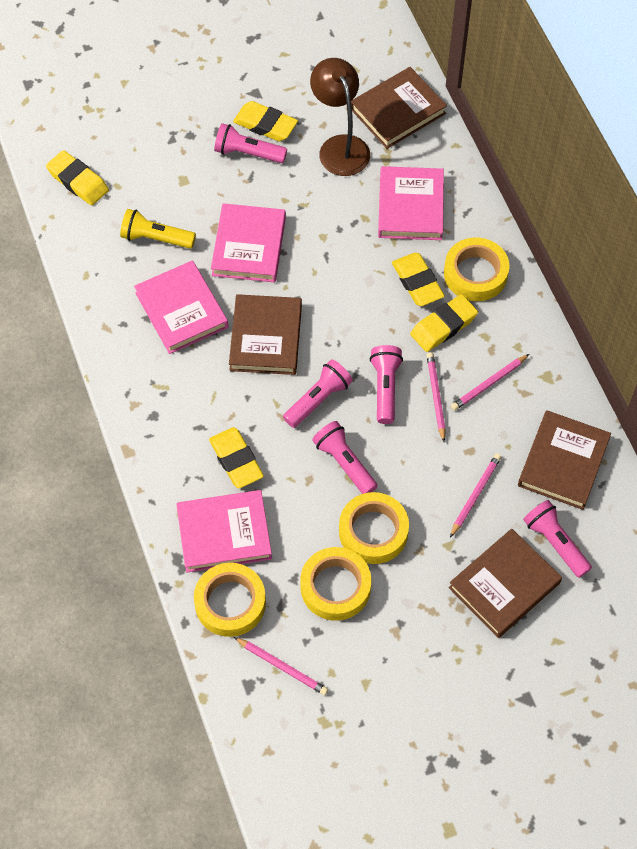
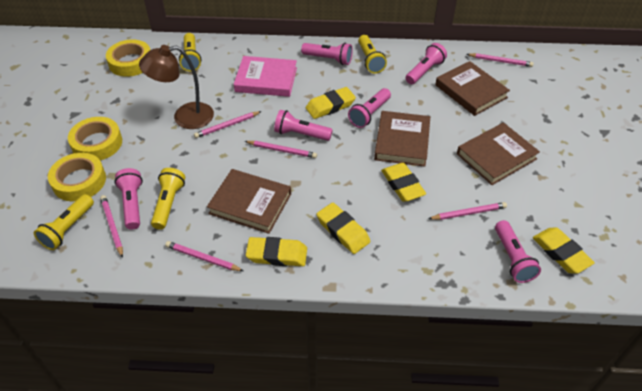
pink book: 4 -> 1
pink flashlight: 5 -> 6
pink pencil: 4 -> 6
yellow flashlight: 1 -> 4
yellow tape: 4 -> 3

